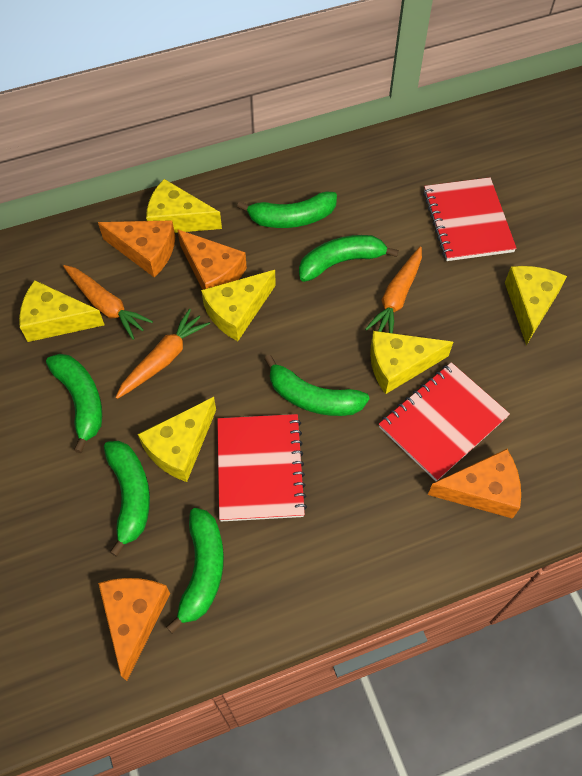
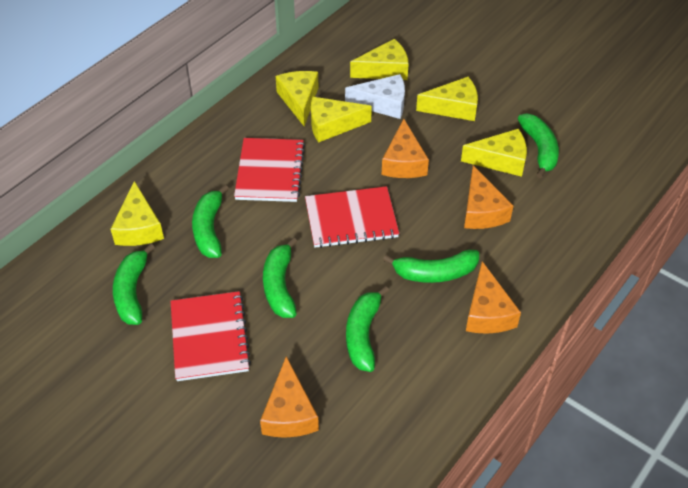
orange carrot: 3 -> 0
white cheese: 0 -> 1

